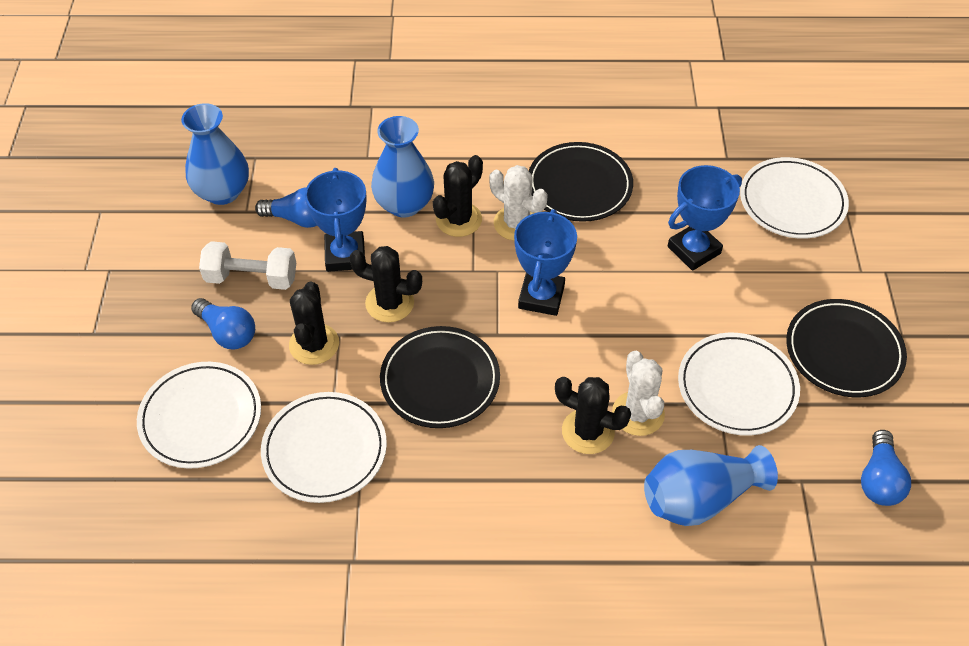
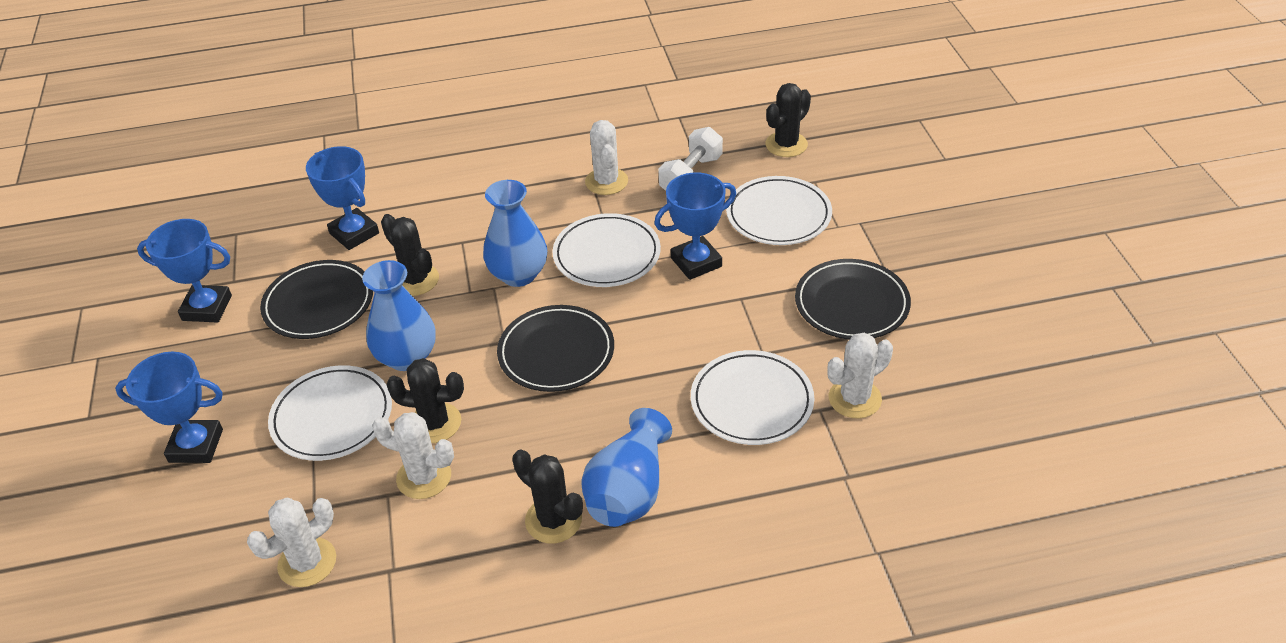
blue light bulb: 3 -> 0
blue trophy: 3 -> 4
white cactus: 2 -> 4

